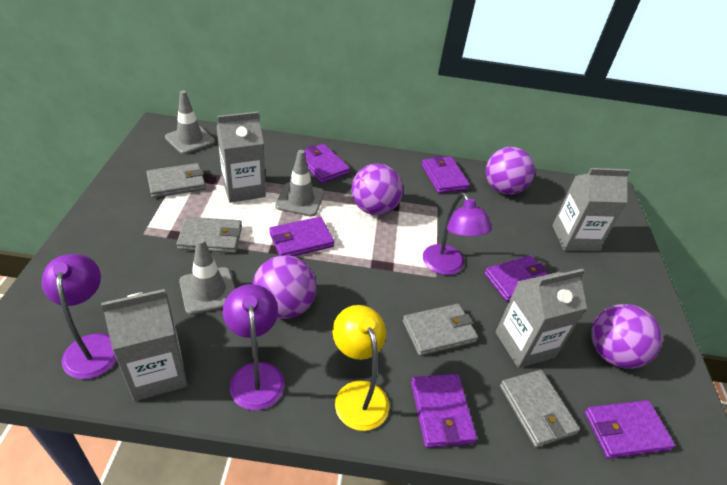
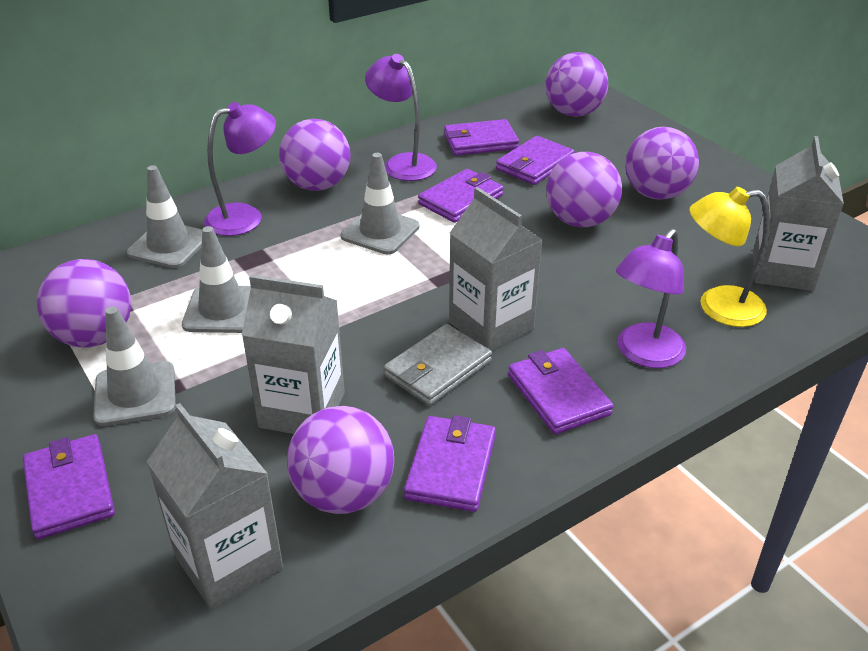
grey traffic cone: 3 -> 4
grey wallet: 4 -> 1
purple ball: 4 -> 6

